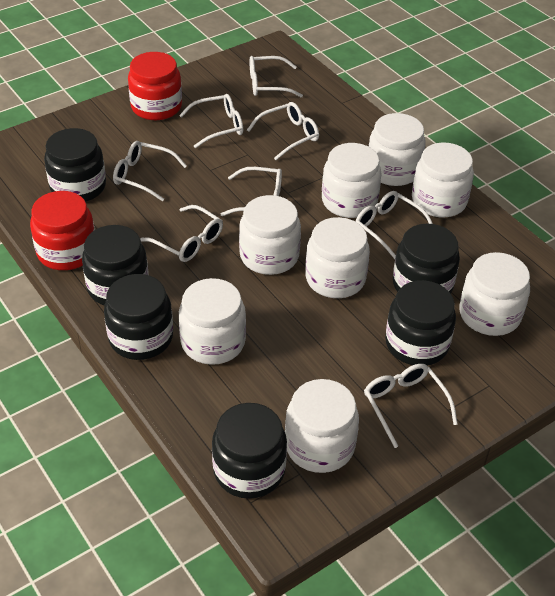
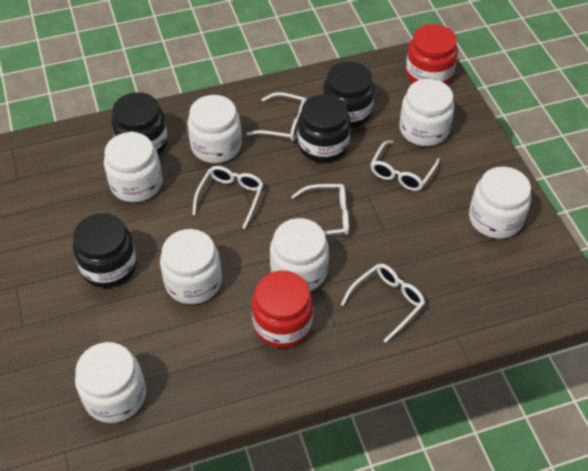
black jar: 6 -> 4
white glasses: 8 -> 5
white jar: 8 -> 7

